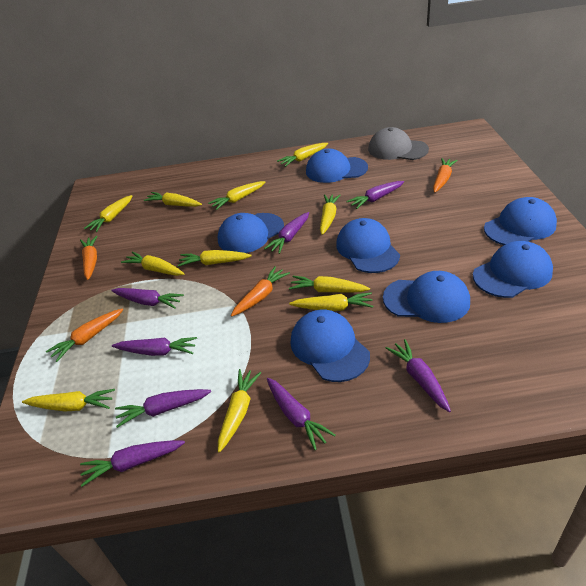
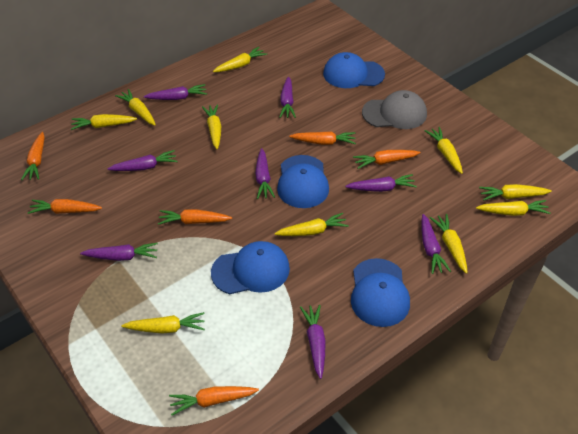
blue cap: 7 -> 4
orange carrot: 4 -> 6
yellow carrot: 11 -> 10

